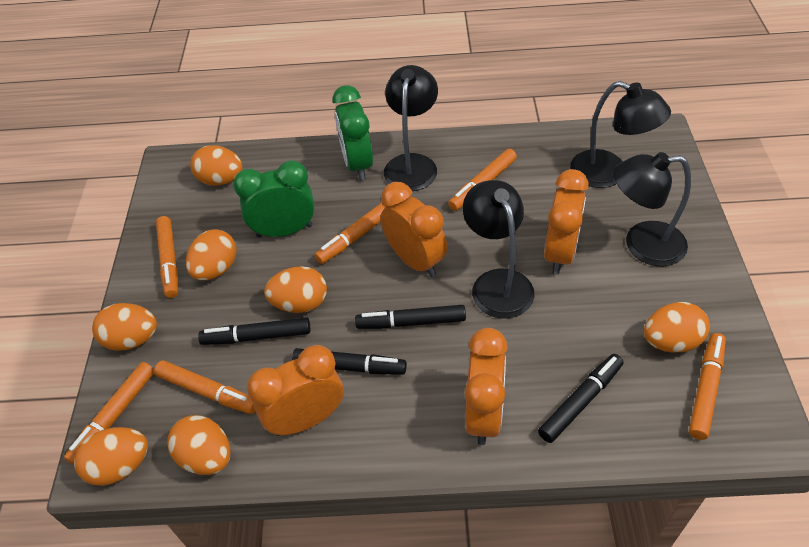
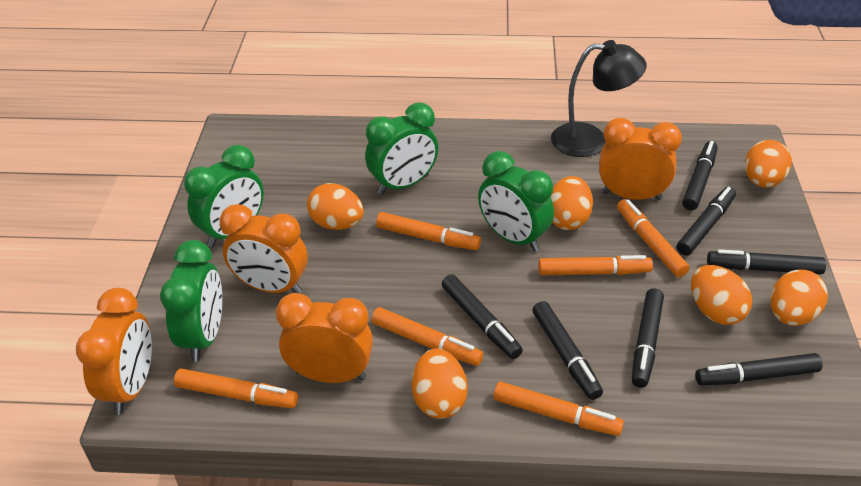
black lamp: 4 -> 1
black marker: 4 -> 7
green clock: 2 -> 4
orange egg: 7 -> 6

